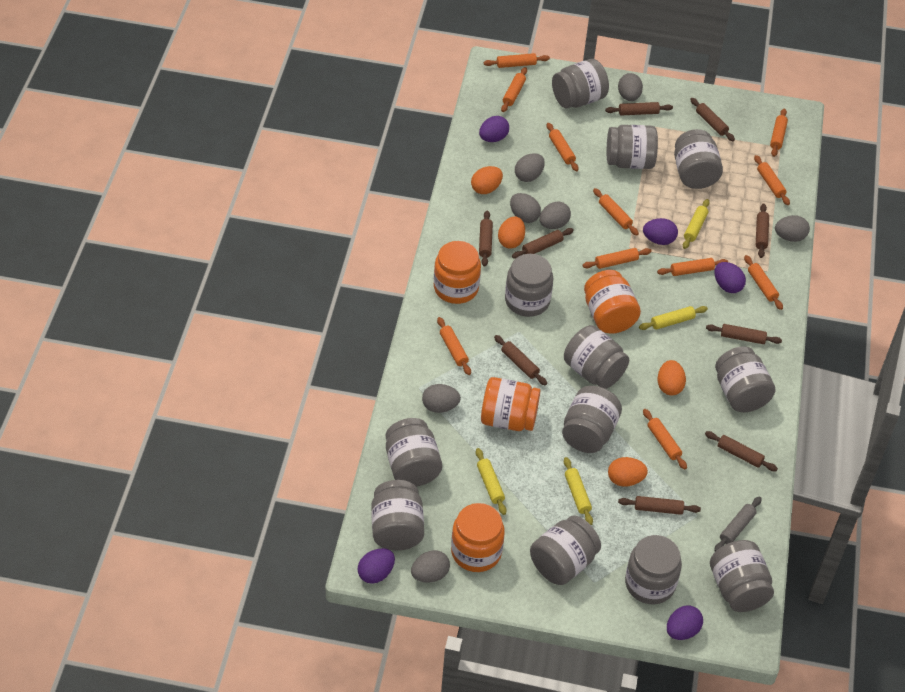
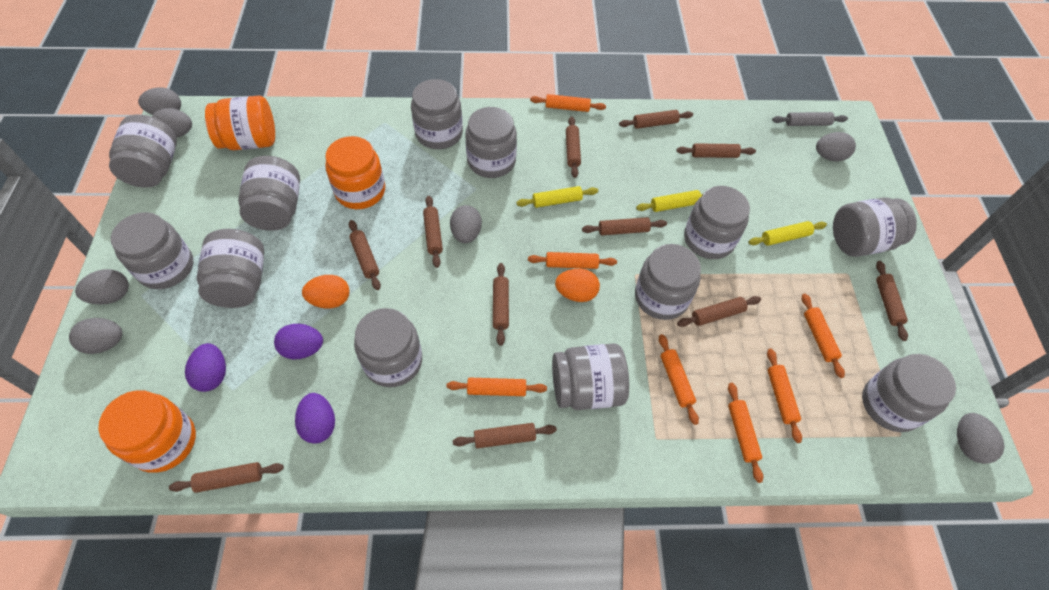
brown rolling pin: 9 -> 11
orange egg: 4 -> 2
orange jar: 4 -> 3
orange rolling pin: 11 -> 7
purple egg: 5 -> 3
yellow rolling pin: 4 -> 3

